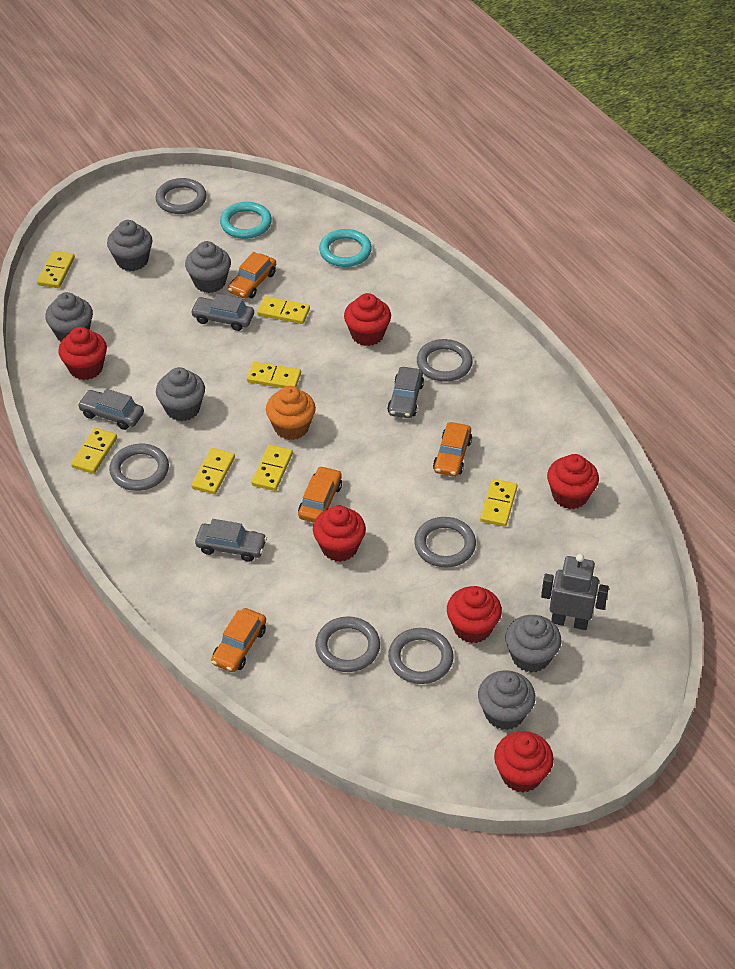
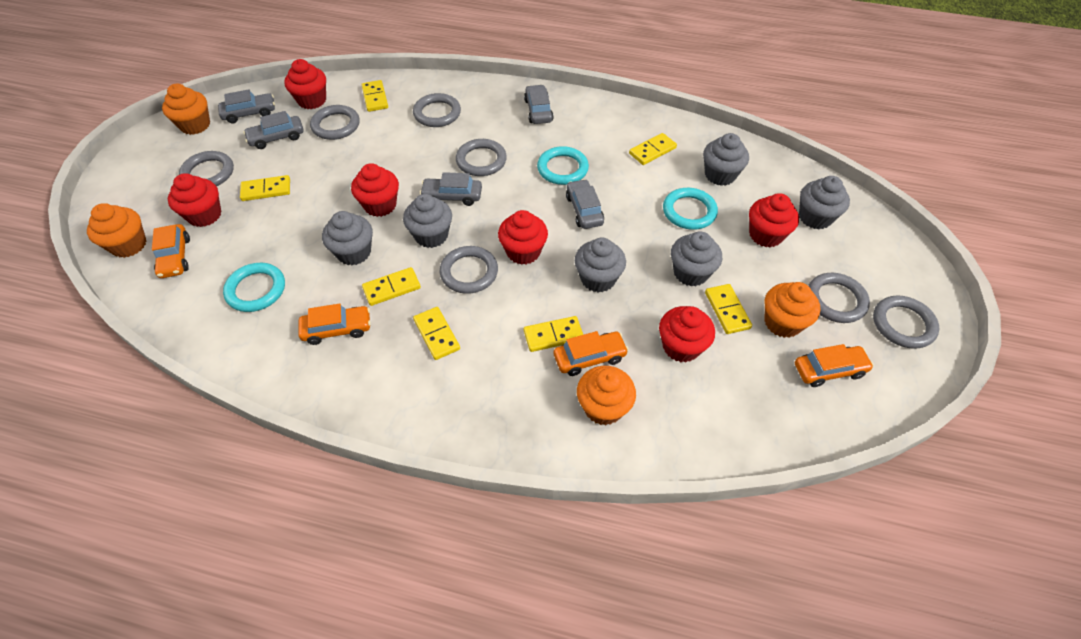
grey car: 4 -> 5
grey ring: 6 -> 7
grey robot: 1 -> 0
orange cupcake: 1 -> 4
turquoise ring: 2 -> 3

